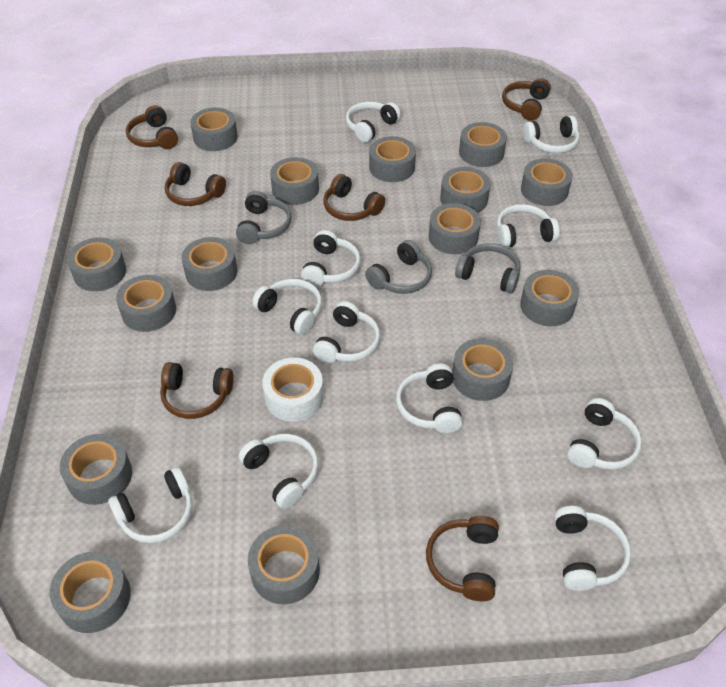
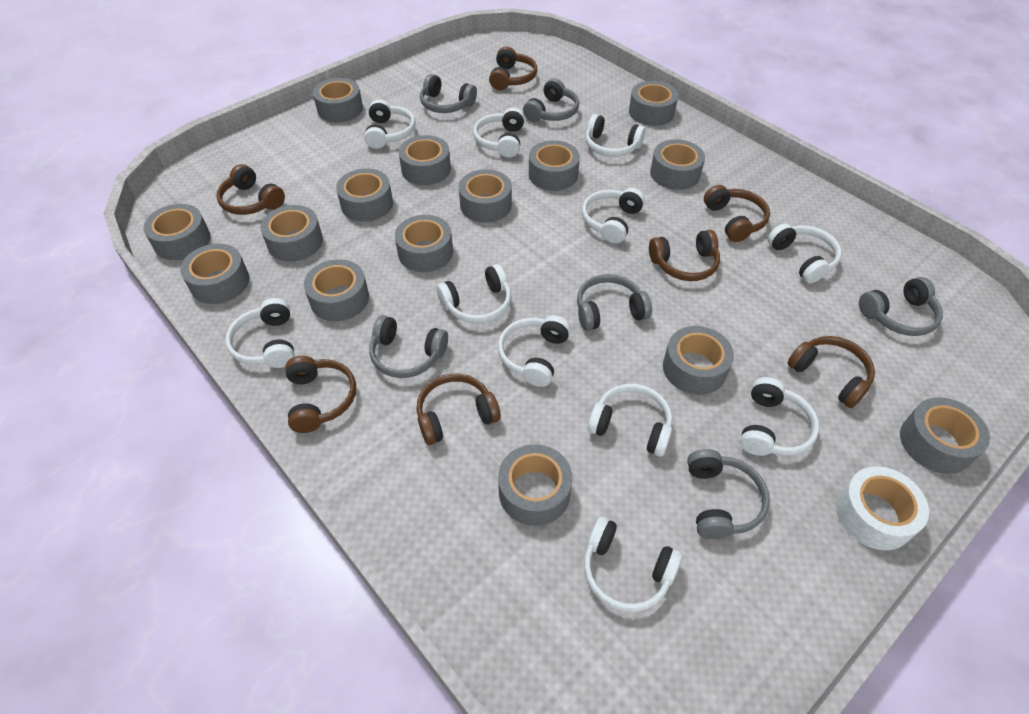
brown headphones: 6 -> 7
grey headphones: 3 -> 6

